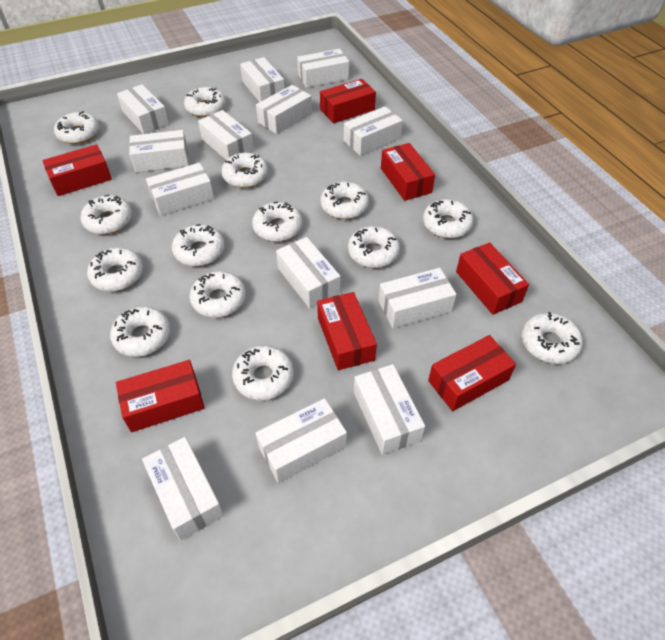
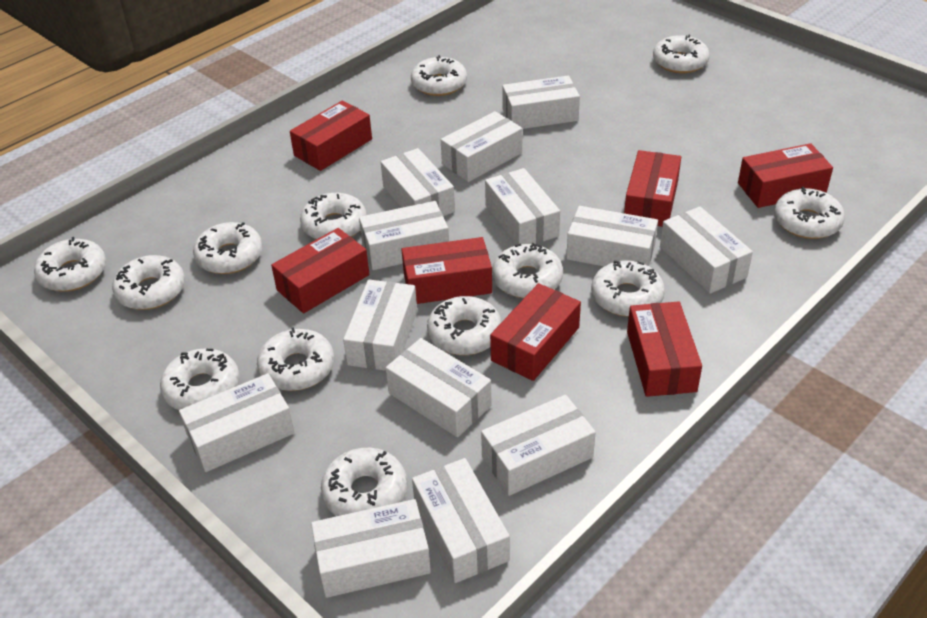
white donut: 14 -> 13

